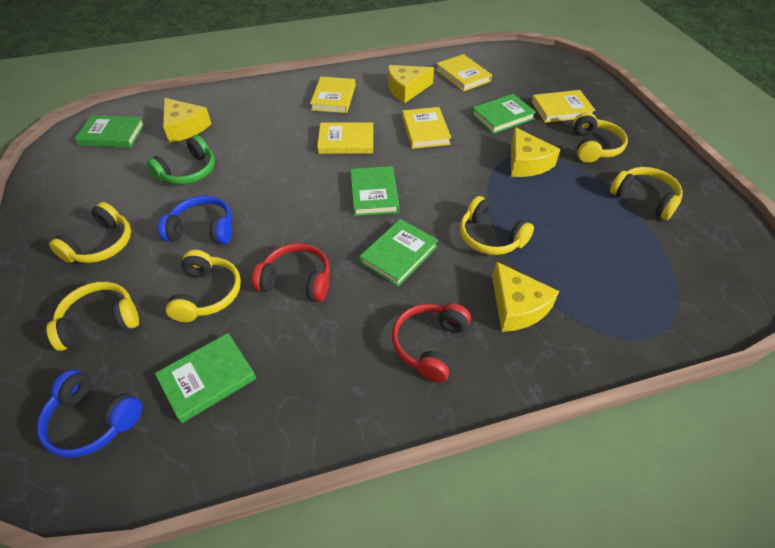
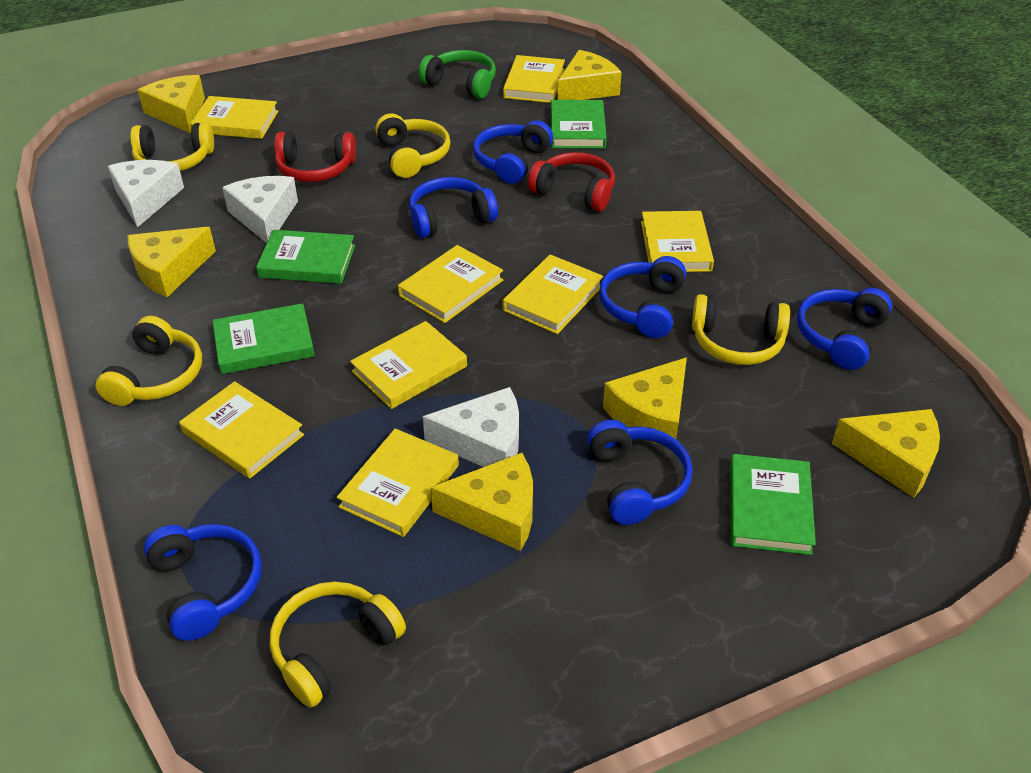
blue headphones: 2 -> 6
green book: 5 -> 4
white cheese: 0 -> 3
yellow book: 5 -> 8
yellow cheese: 4 -> 6
yellow headphones: 6 -> 5

